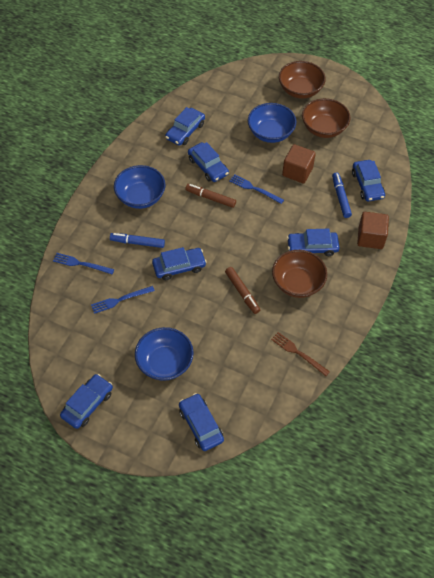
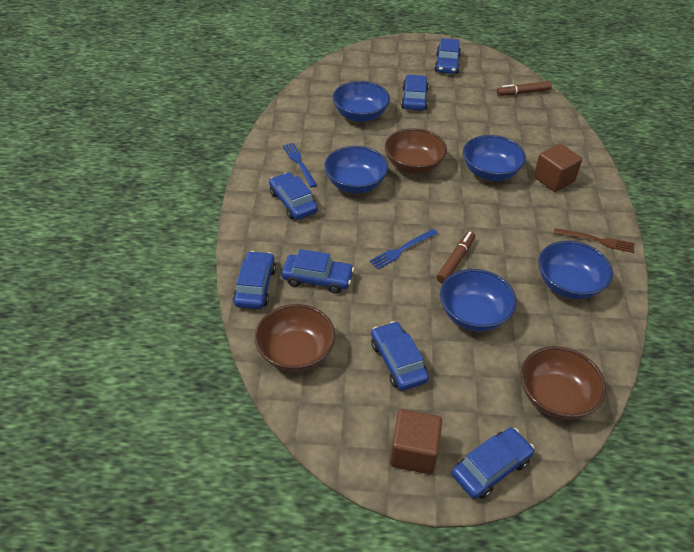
blue bowl: 3 -> 5
blue fork: 3 -> 2
blue marker: 2 -> 0

